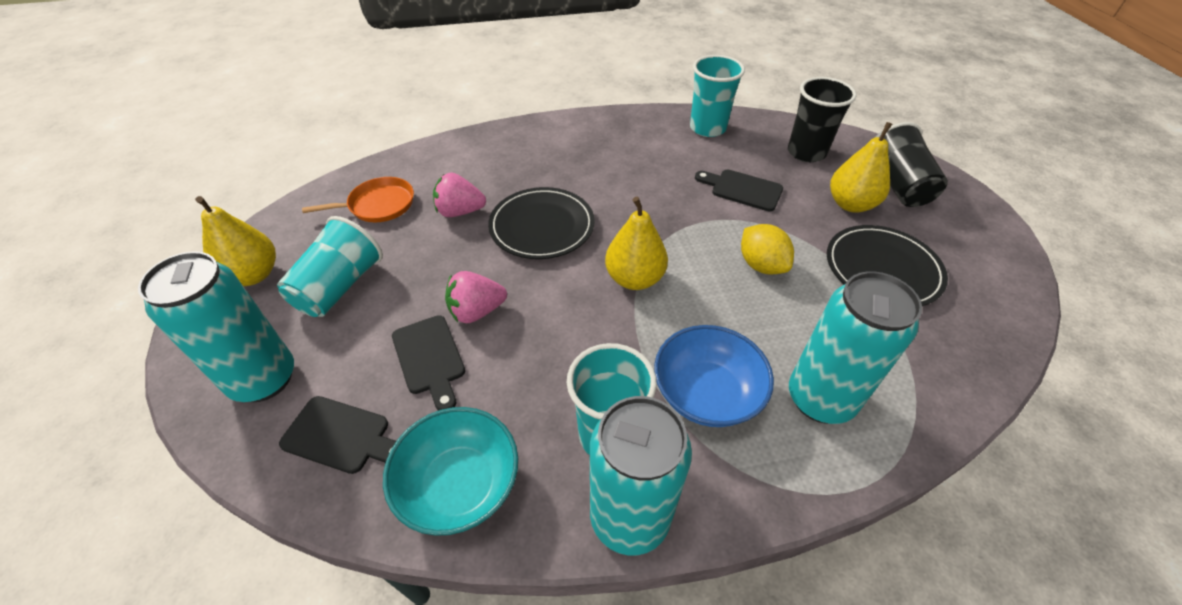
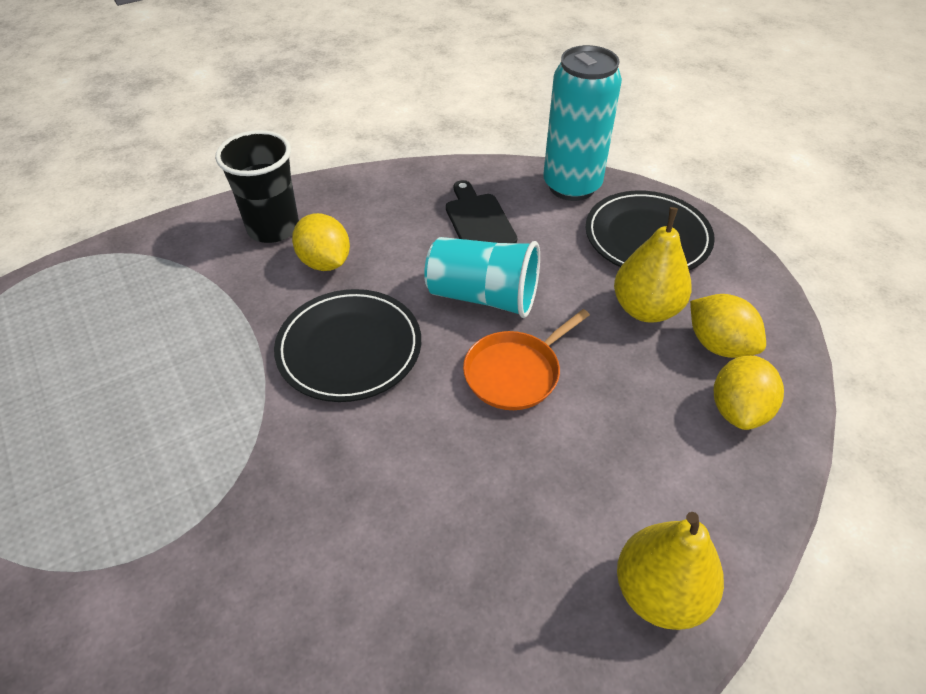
black cup: 2 -> 1
black cutting board: 3 -> 1
blue bowl: 1 -> 0
pink strawberry: 2 -> 0
turquoise bowl: 1 -> 0
turquoise can: 3 -> 1
turquoise cup: 3 -> 1
yellow lemon: 1 -> 3
yellow pear: 3 -> 2

